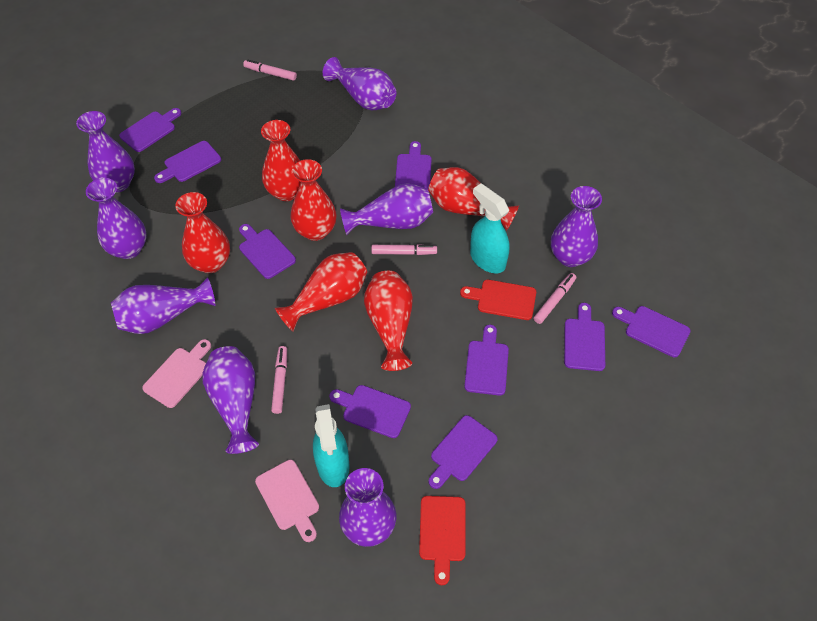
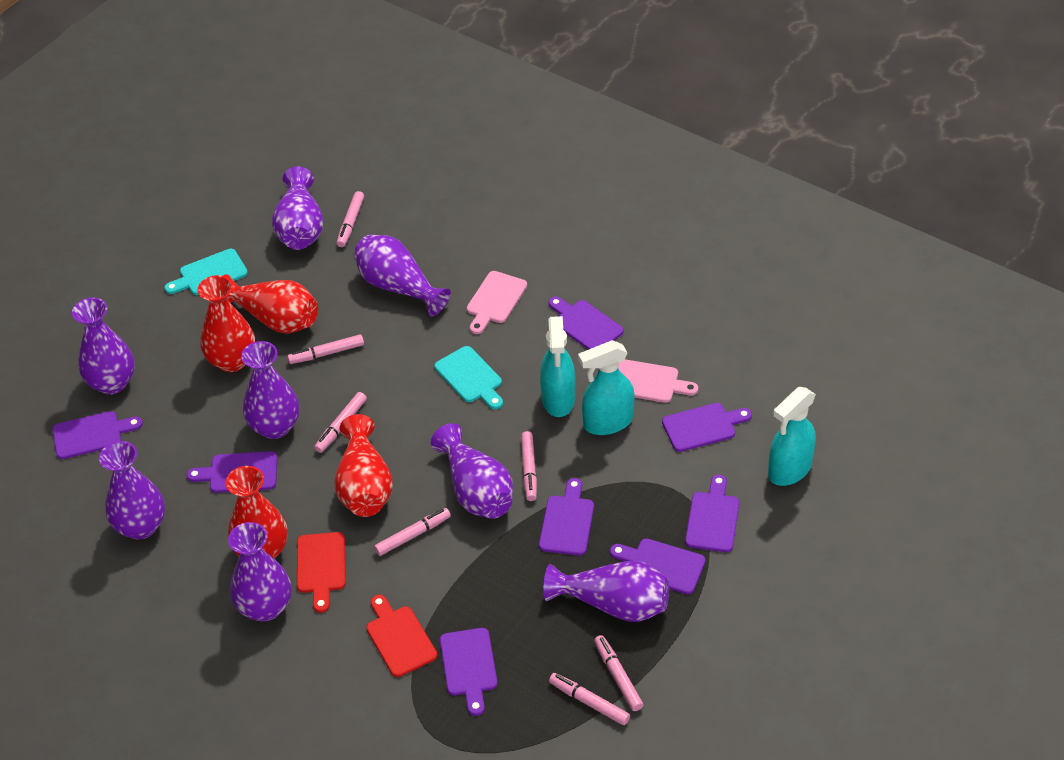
pink marker: 4 -> 7
purple cutting board: 9 -> 8
red vase: 6 -> 4
turquoise cutting board: 0 -> 2
turquoise spray bottle: 2 -> 3

